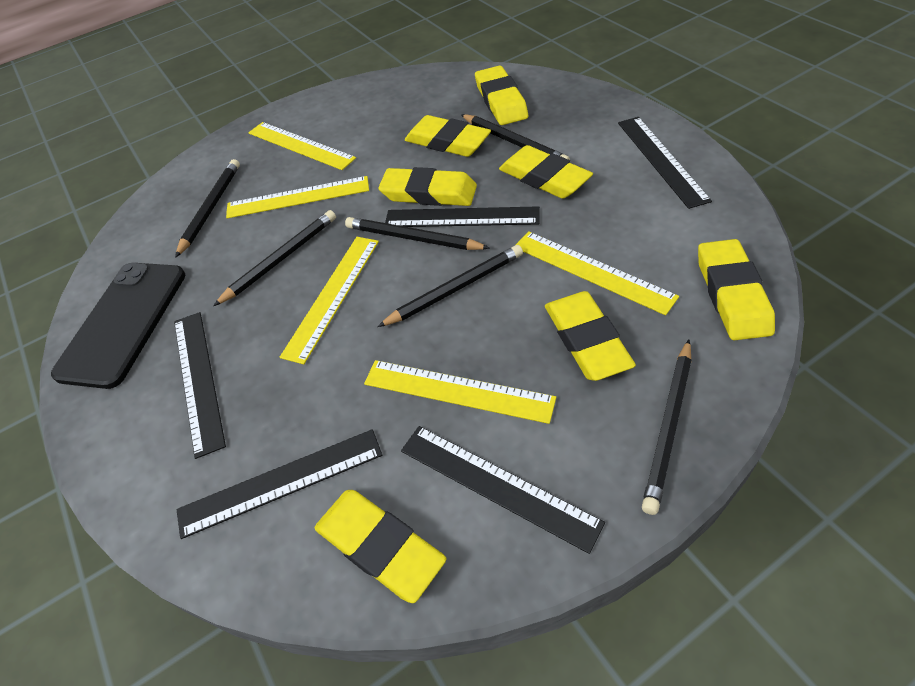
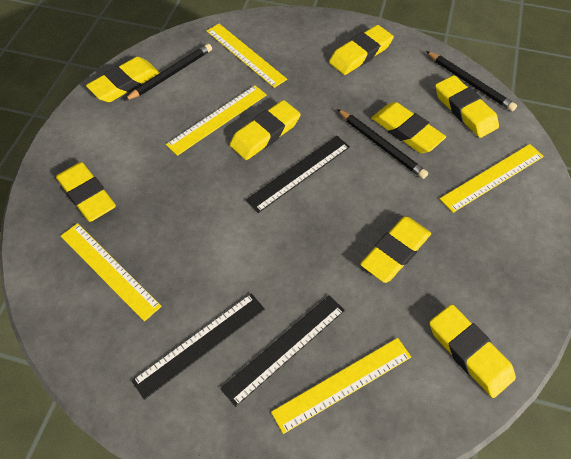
black pencil: 6 -> 3
black phone: 1 -> 0
black ruler: 5 -> 3
yellow eraser: 7 -> 8

